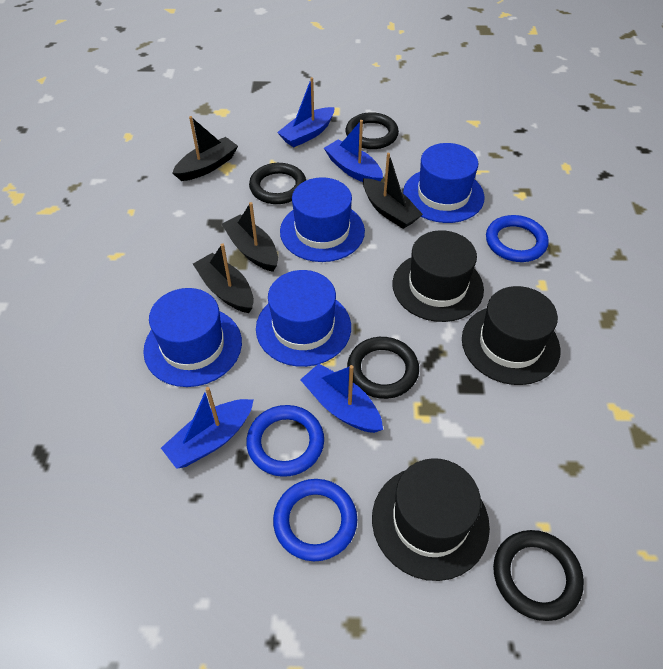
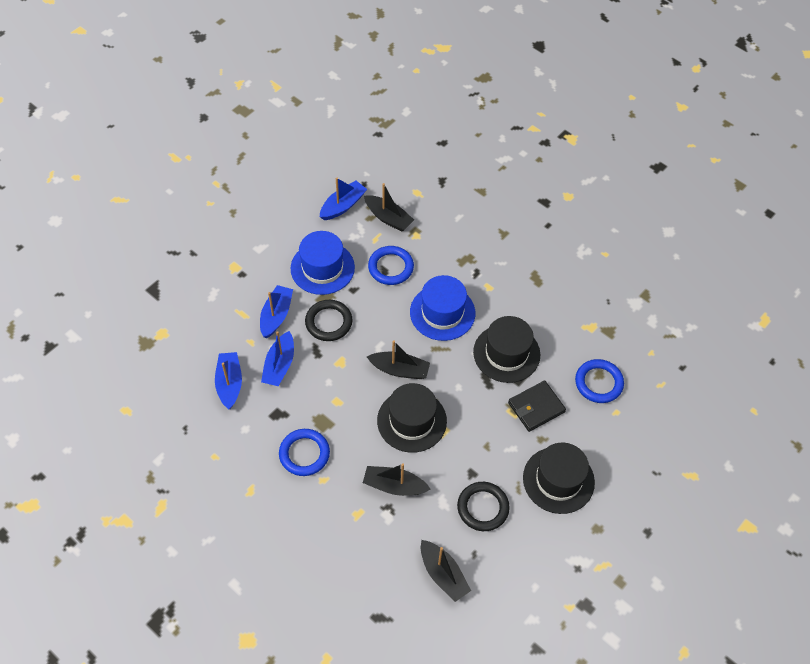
black ring: 4 -> 2
black wallet: 0 -> 1
blue hat: 4 -> 2

